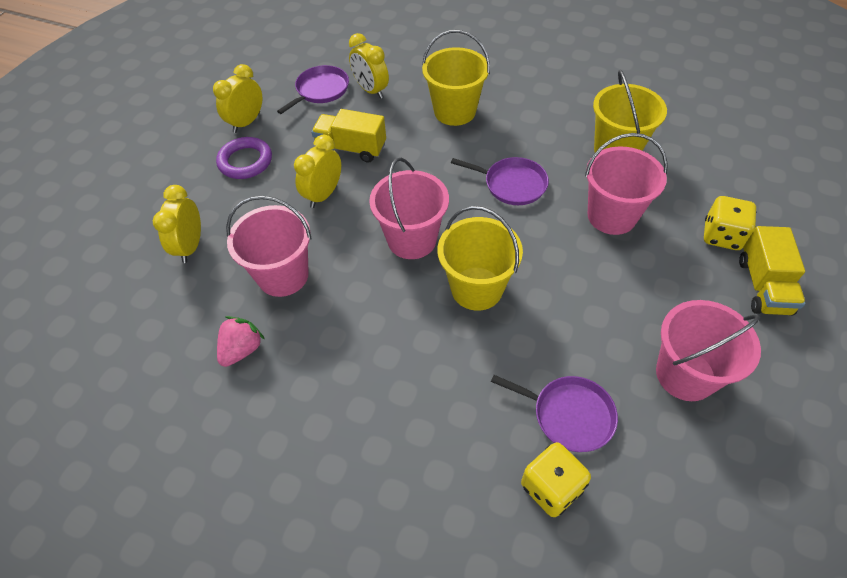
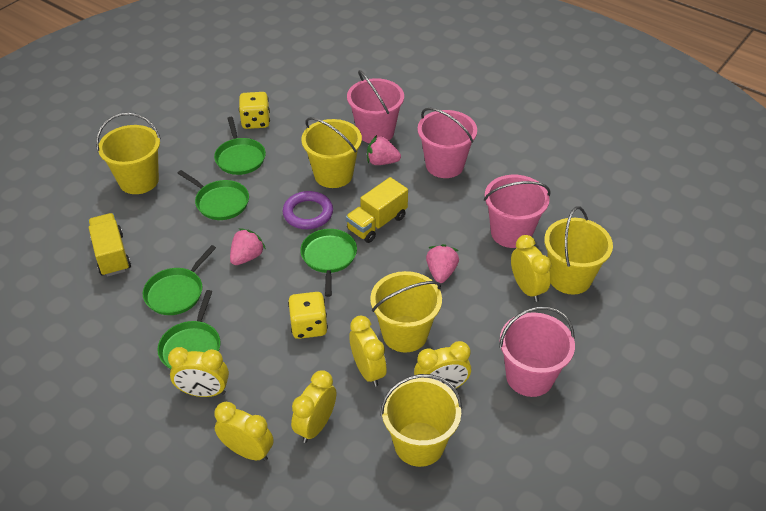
green pan: 0 -> 5
pink strawberry: 1 -> 3
purple pan: 3 -> 0
yellow bucket: 3 -> 5
yellow clock: 4 -> 6

